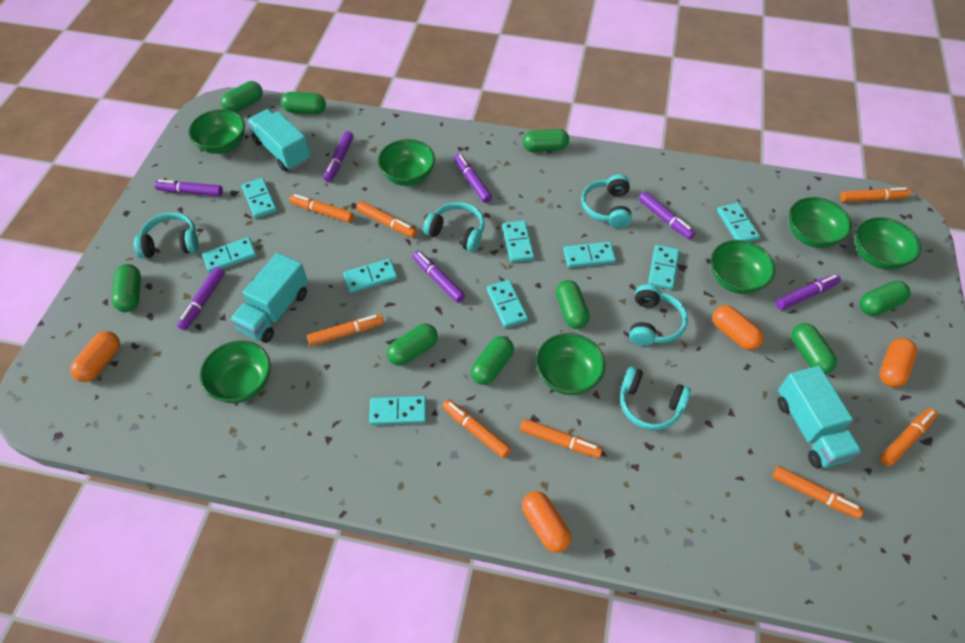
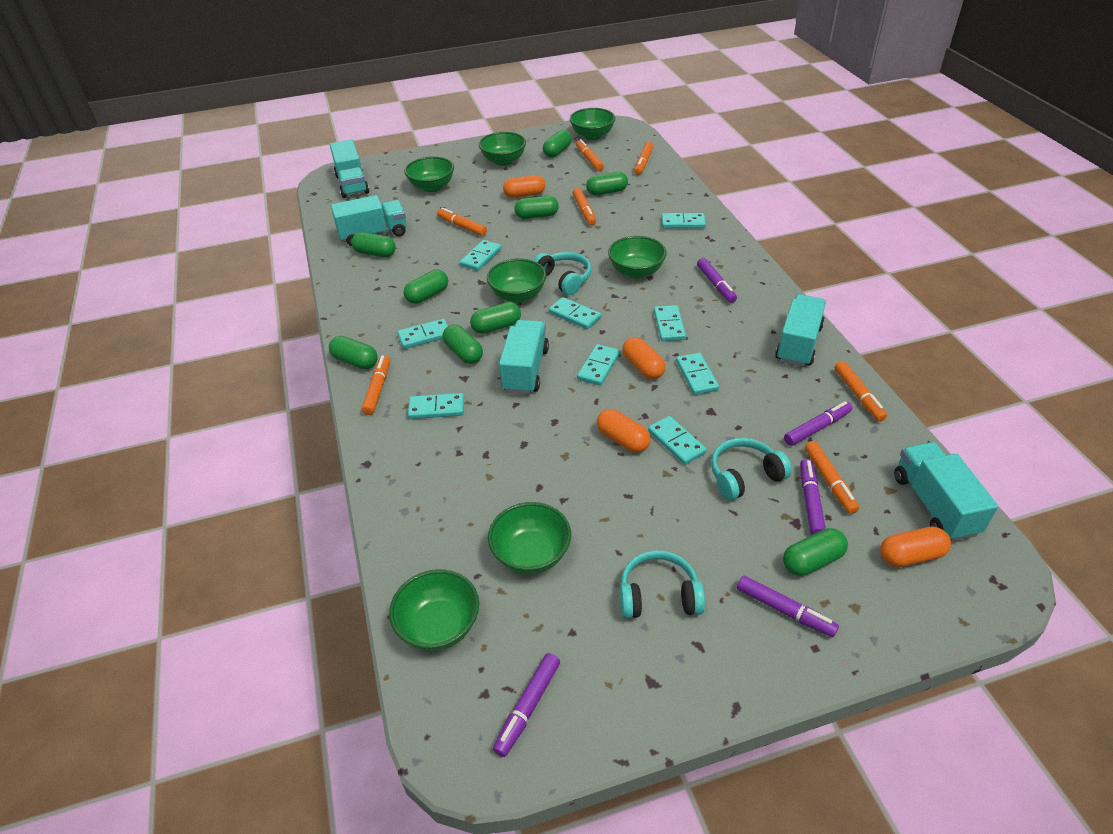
orange marker: 8 -> 7
purple marker: 7 -> 5
turquoise headphones: 5 -> 3
turquoise truck: 3 -> 5

